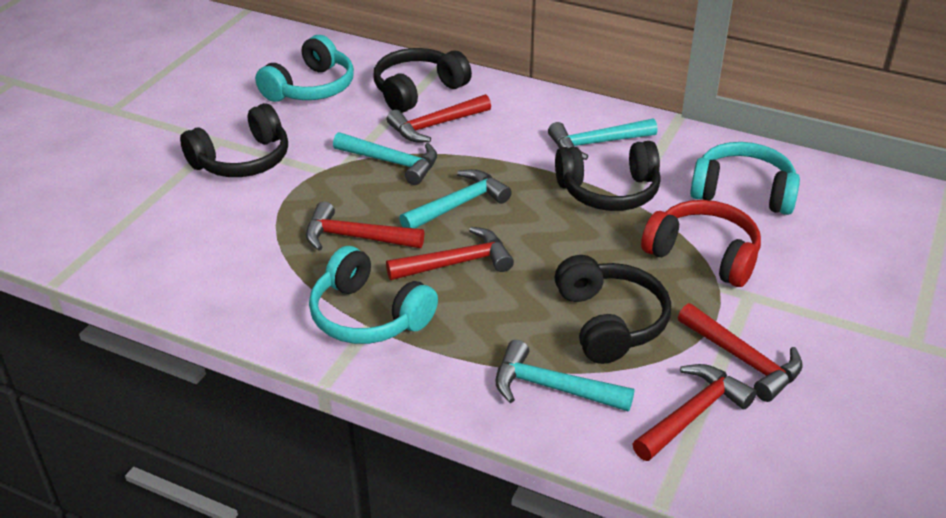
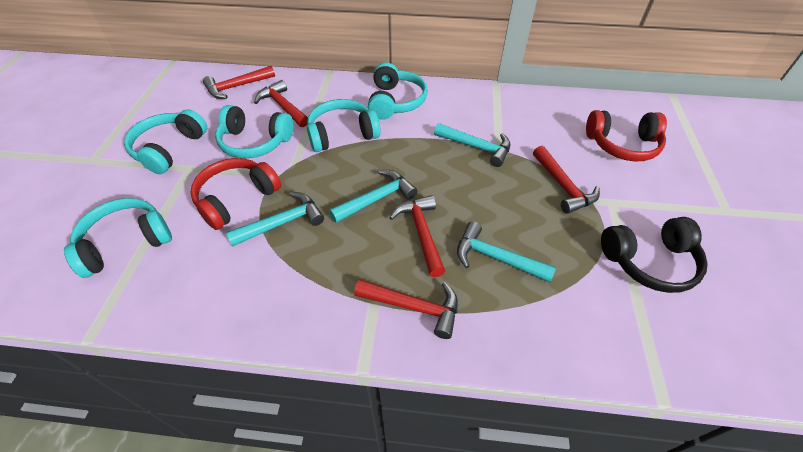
black headphones: 4 -> 1
red headphones: 1 -> 2
turquoise headphones: 3 -> 5

